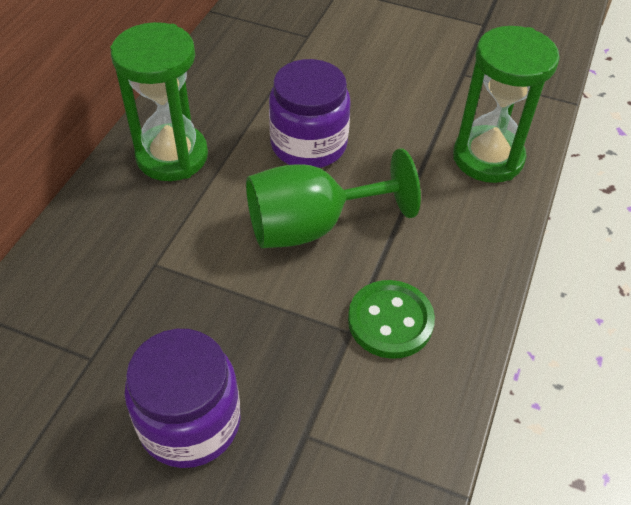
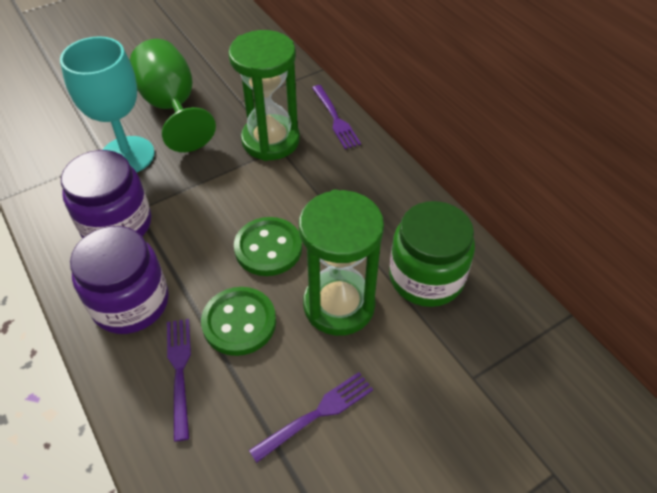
green button: 1 -> 2
green jar: 0 -> 1
purple fork: 0 -> 3
turquoise goblet: 0 -> 1

